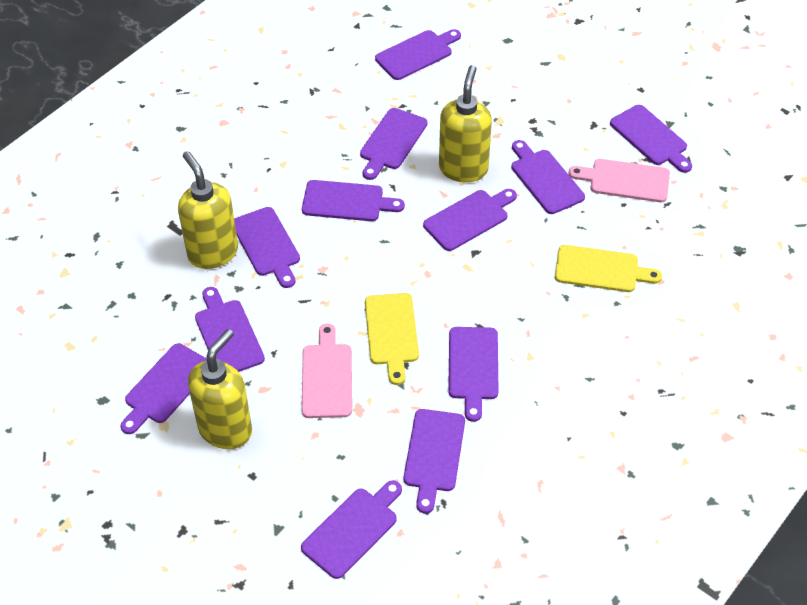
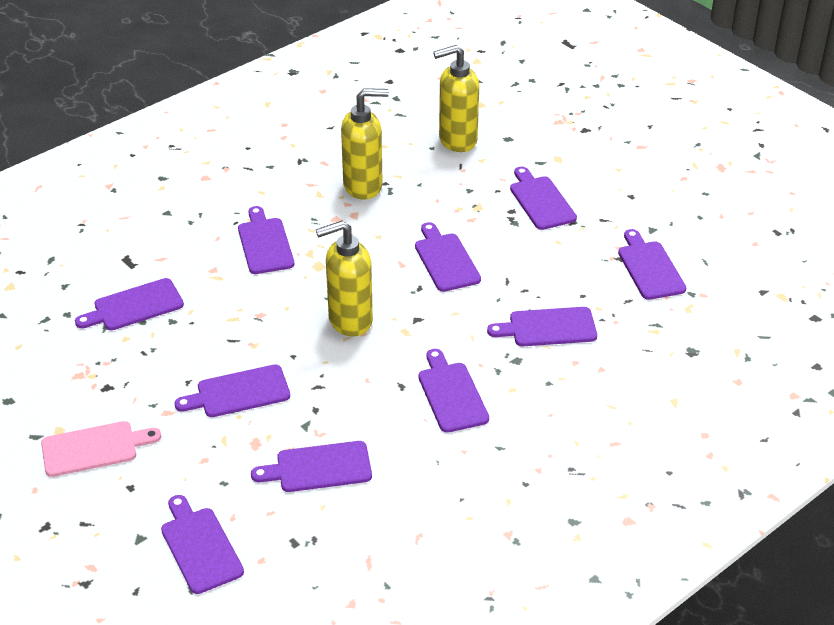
pink cutting board: 2 -> 1
purple cutting board: 12 -> 10
yellow cutting board: 2 -> 0

